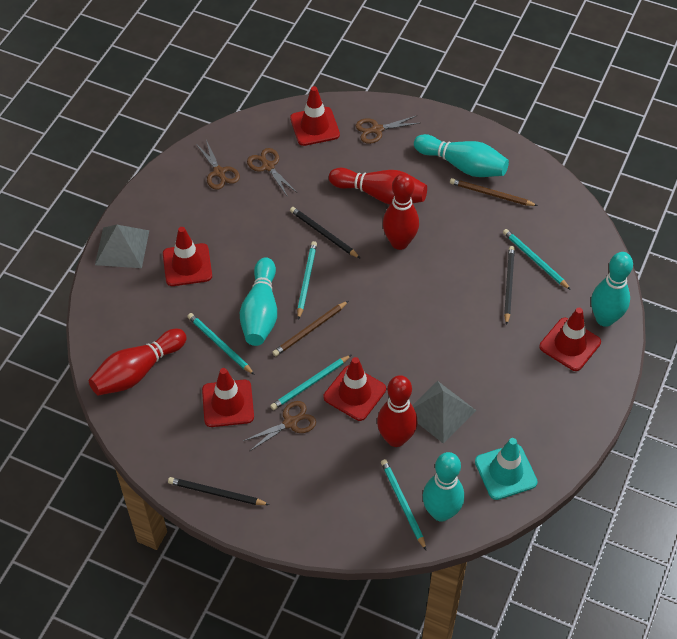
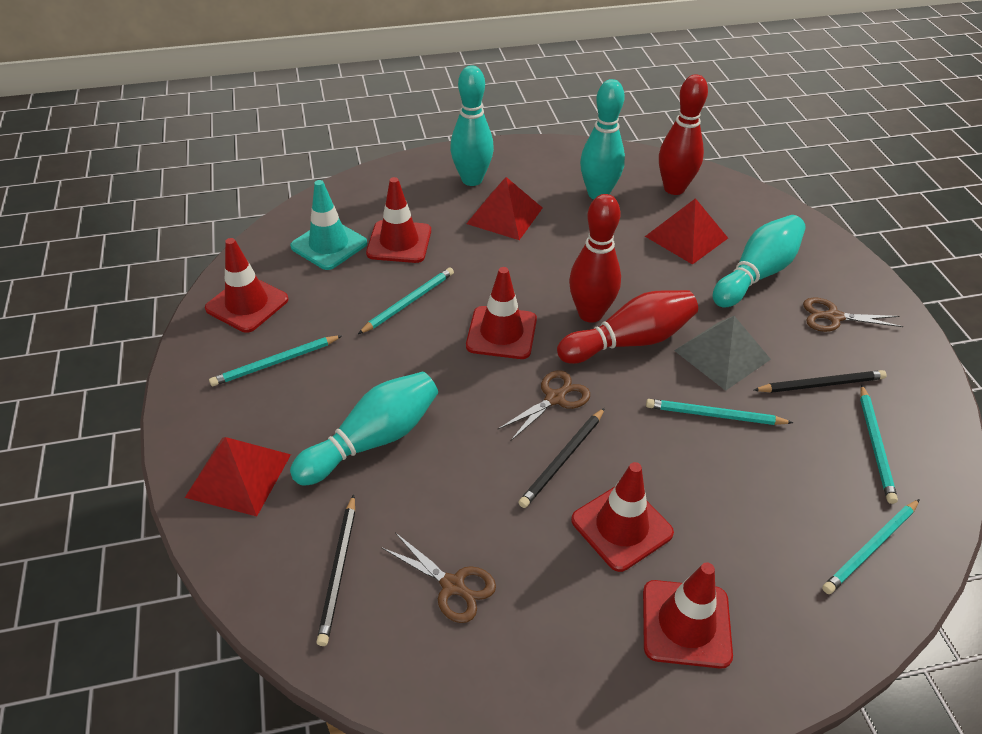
brown pencil: 2 -> 0
brown scissors: 4 -> 3
grey pyramid: 2 -> 1
red bowling pin: 4 -> 3
red pyramid: 0 -> 3

